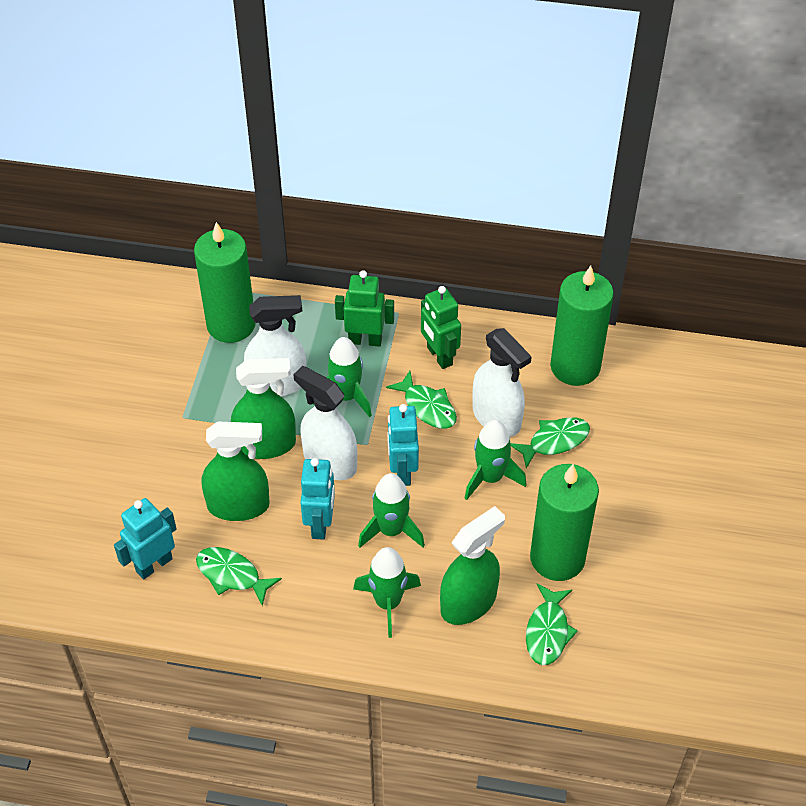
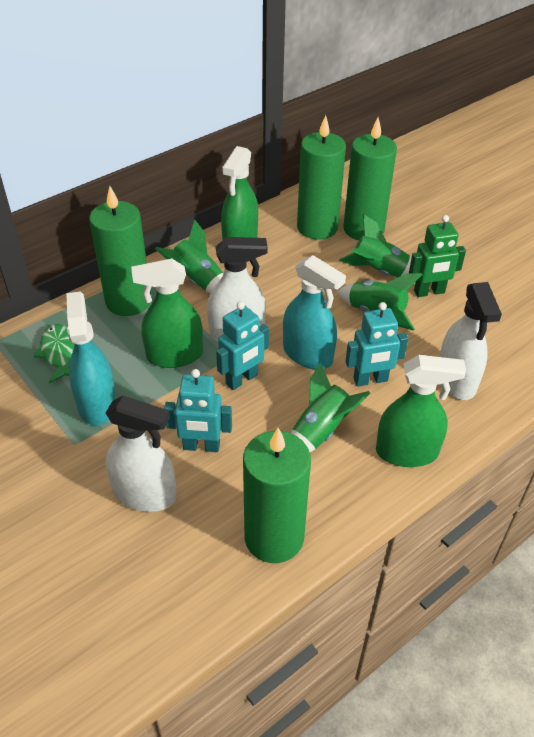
green candle: 3 -> 4
green fish: 4 -> 1
green robot: 2 -> 1
turquoise spray bottle: 0 -> 2

